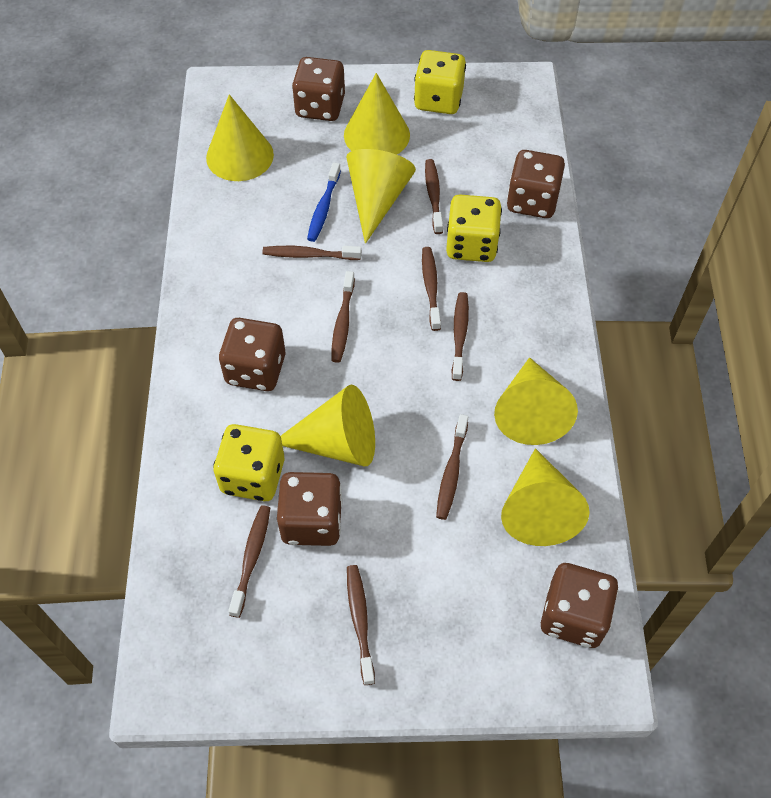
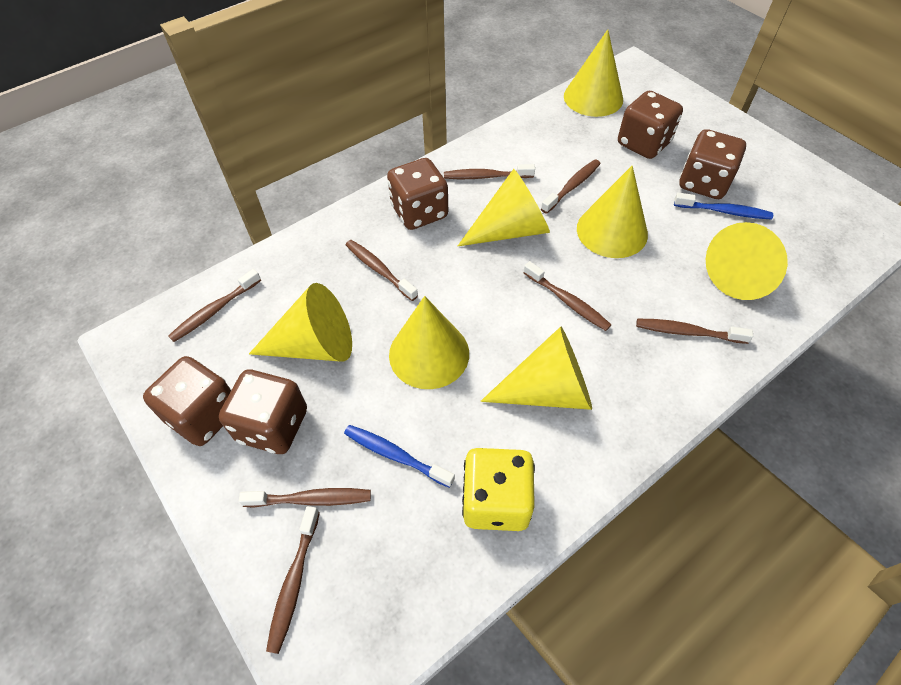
blue toothbrush: 1 -> 2
yellow cone: 6 -> 7
yellow dice: 3 -> 1

